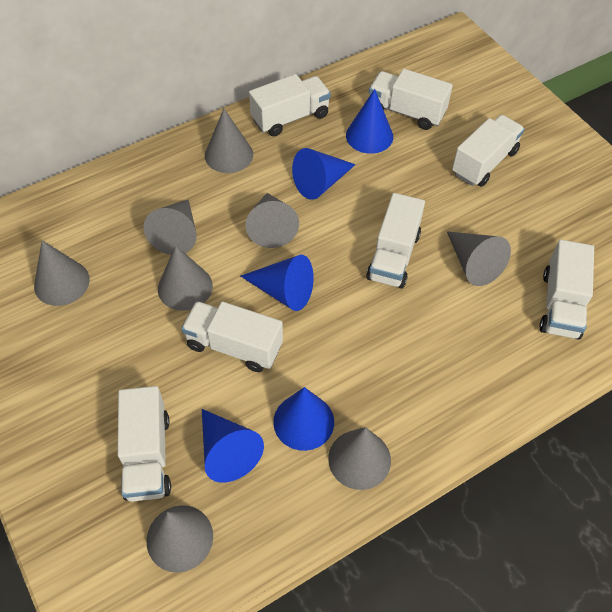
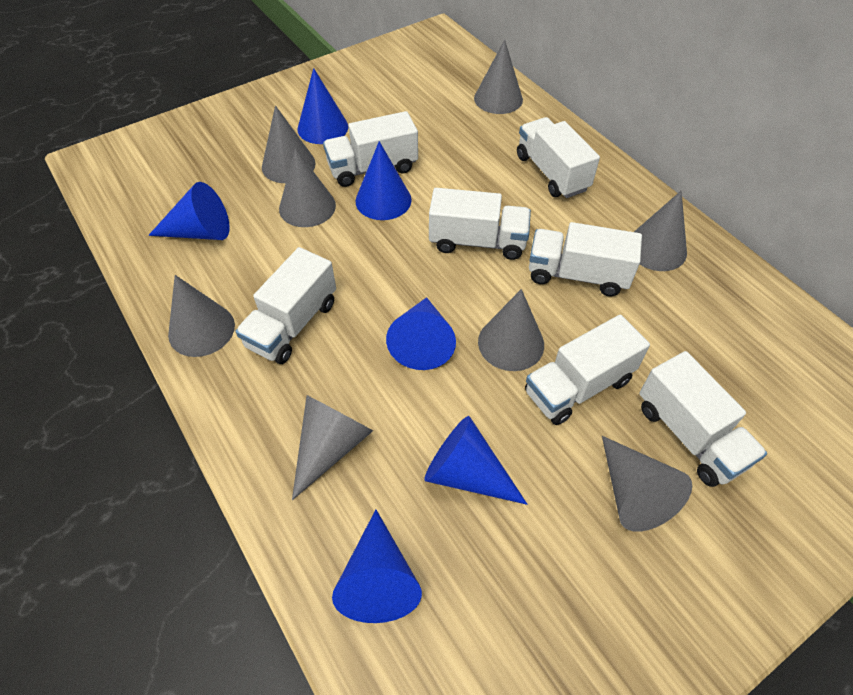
blue cone: 5 -> 6

